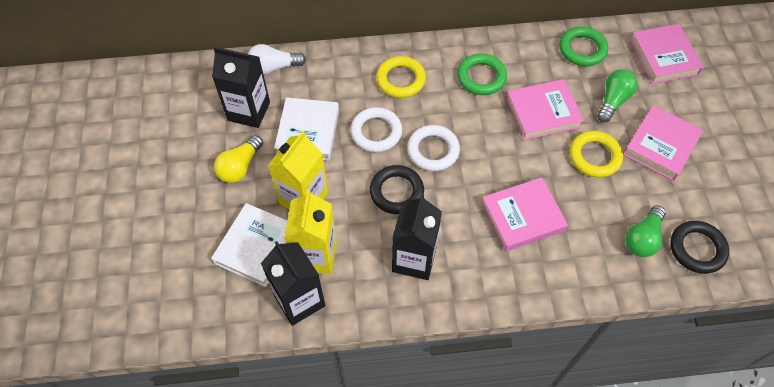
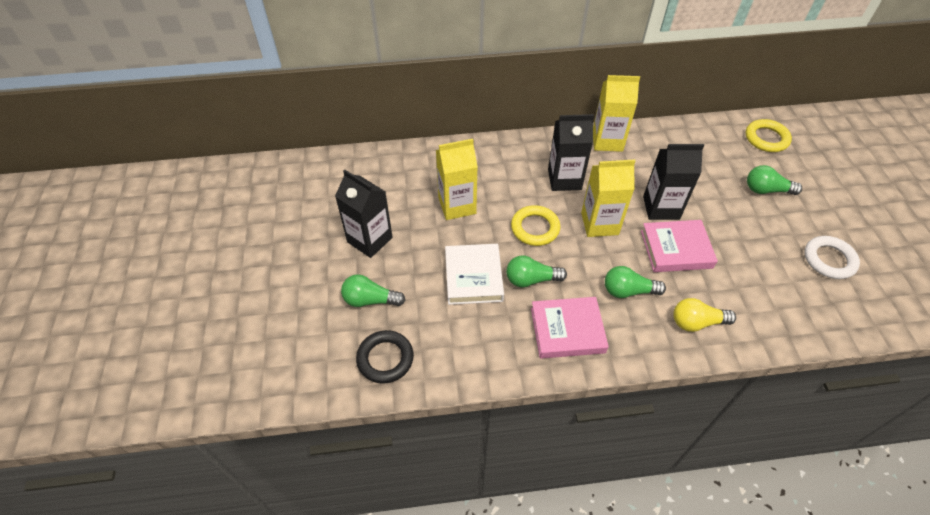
black ring: 2 -> 1
green light bulb: 2 -> 4
green ring: 2 -> 0
pink book: 4 -> 2
white book: 2 -> 1
white light bulb: 1 -> 0
white ring: 2 -> 1
yellow carton: 2 -> 3

